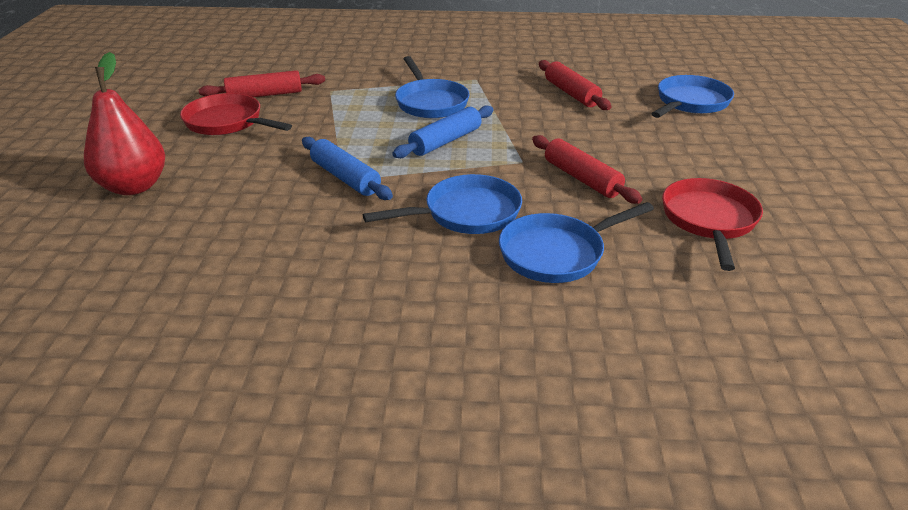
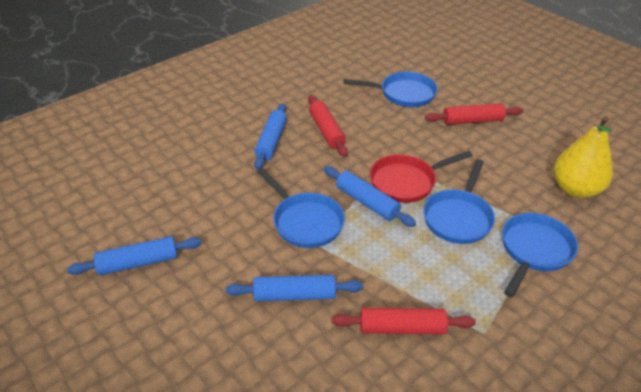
blue rolling pin: 2 -> 4
red pan: 2 -> 1
red pear: 1 -> 0
yellow pear: 0 -> 1

